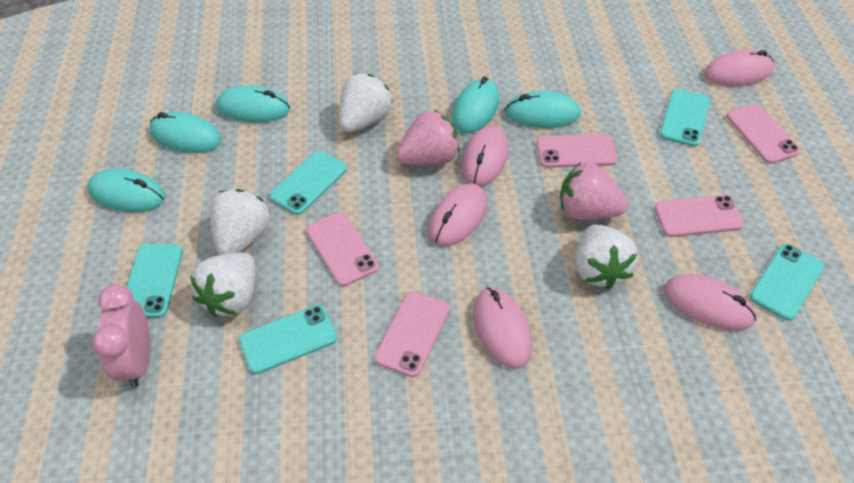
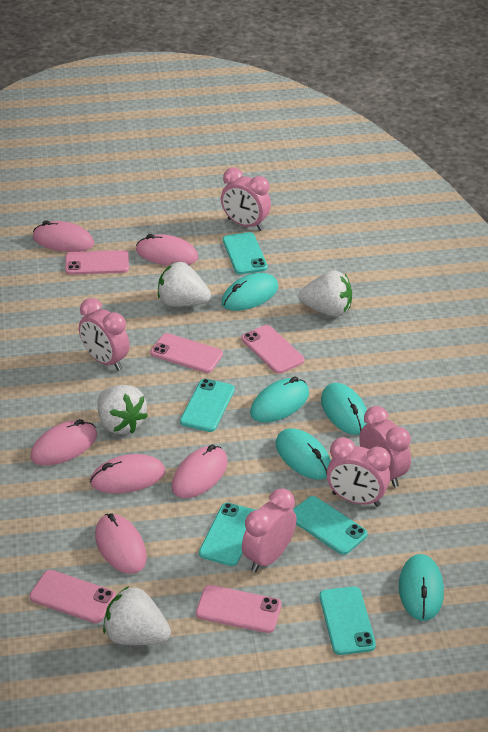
pink clock: 1 -> 5
pink mouse: 5 -> 6
pink strawberry: 2 -> 0

